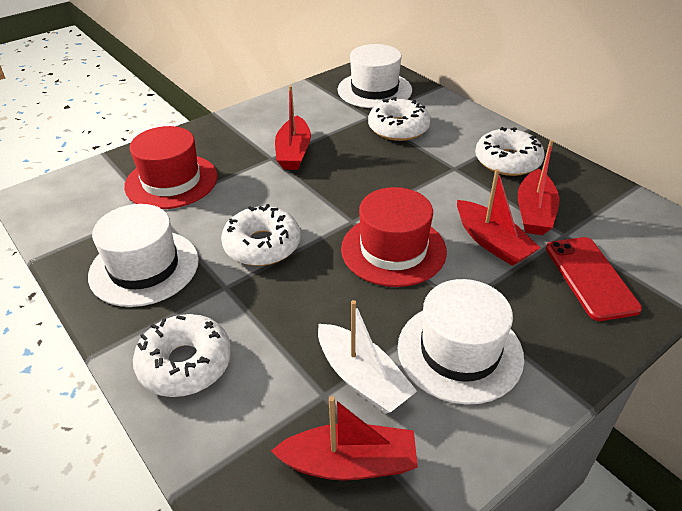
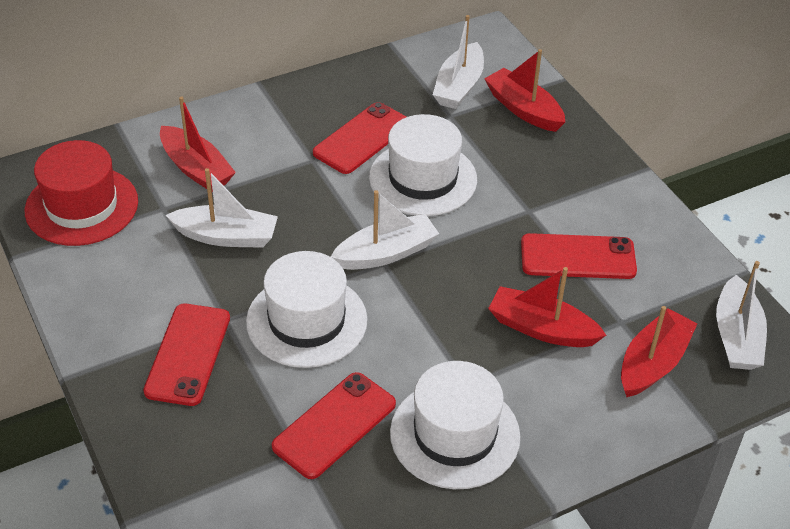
red hat: 2 -> 1
red phone: 1 -> 4
white boat: 1 -> 4
white donut: 4 -> 0

